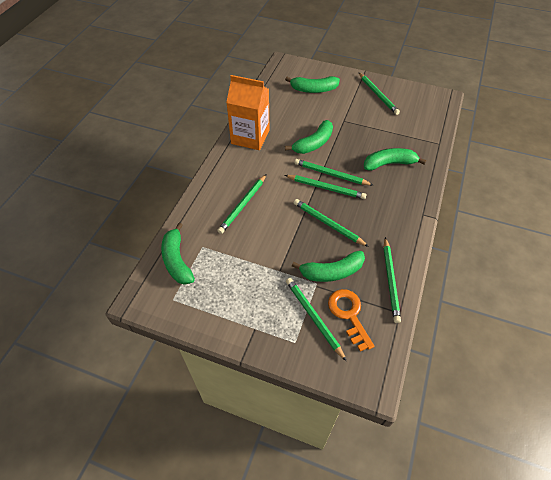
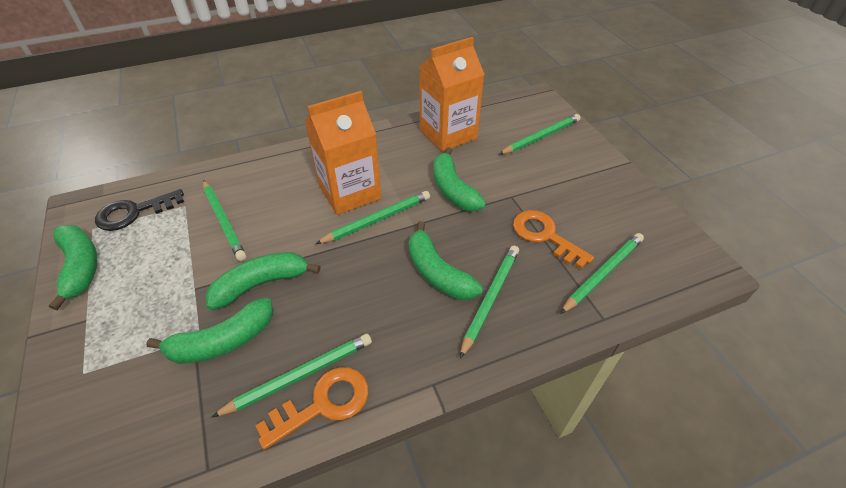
black key: 0 -> 1
green pencil: 7 -> 6
orange carton: 1 -> 2
orange key: 1 -> 2

